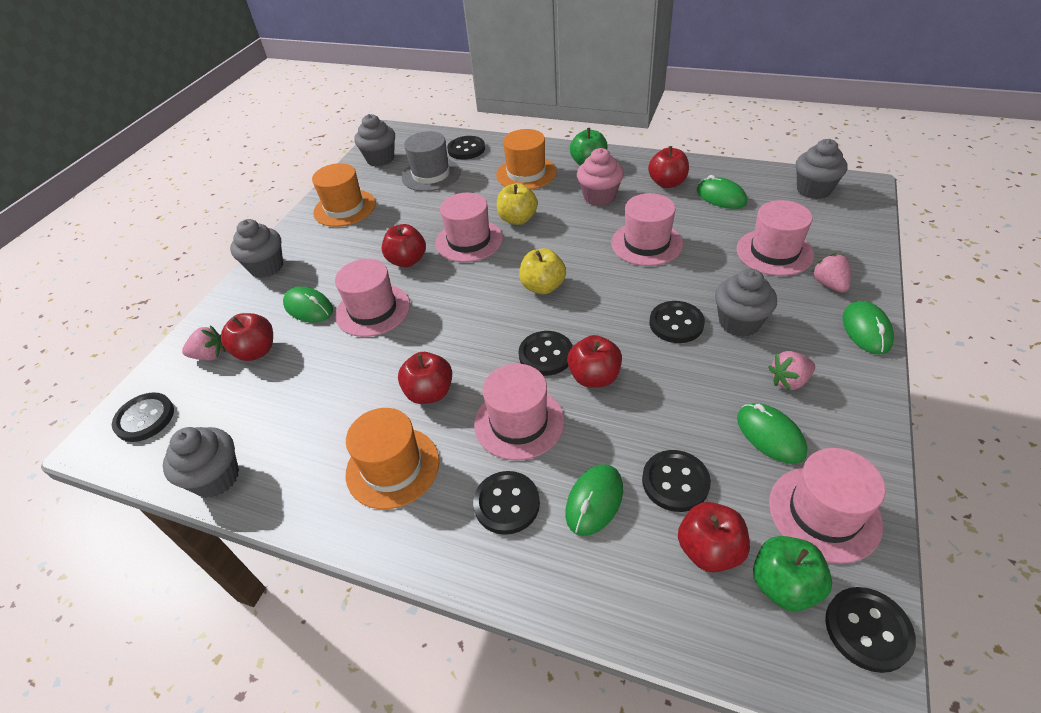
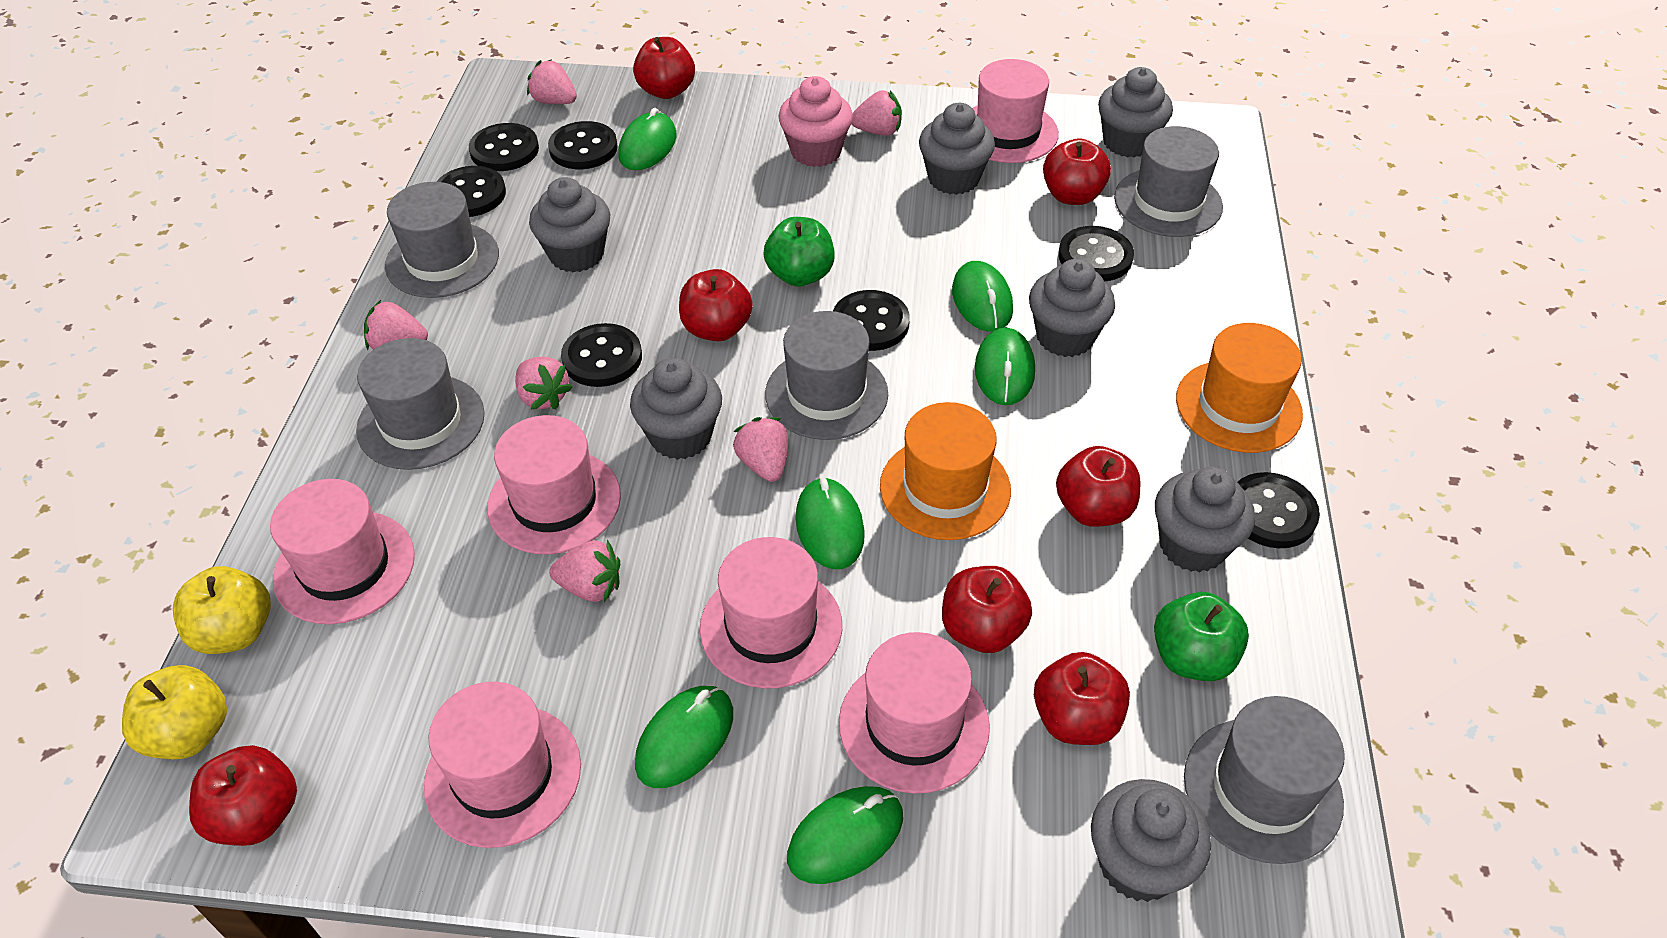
green mouse: 5 -> 6
grey cupcake: 5 -> 7
grey hat: 1 -> 5
orange hat: 3 -> 2
pink strawberry: 3 -> 6
red apple: 6 -> 7

